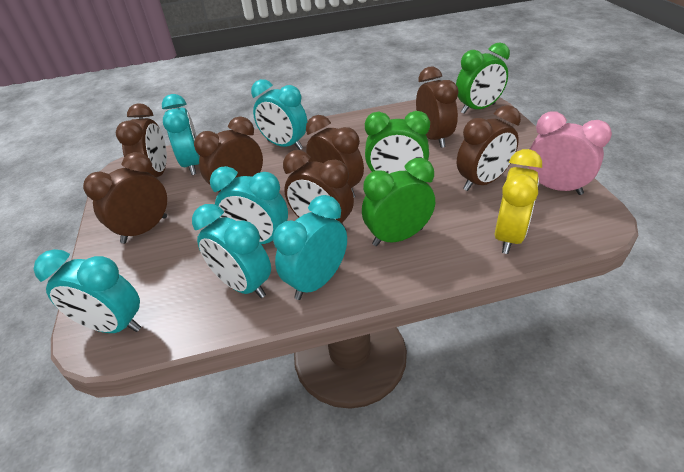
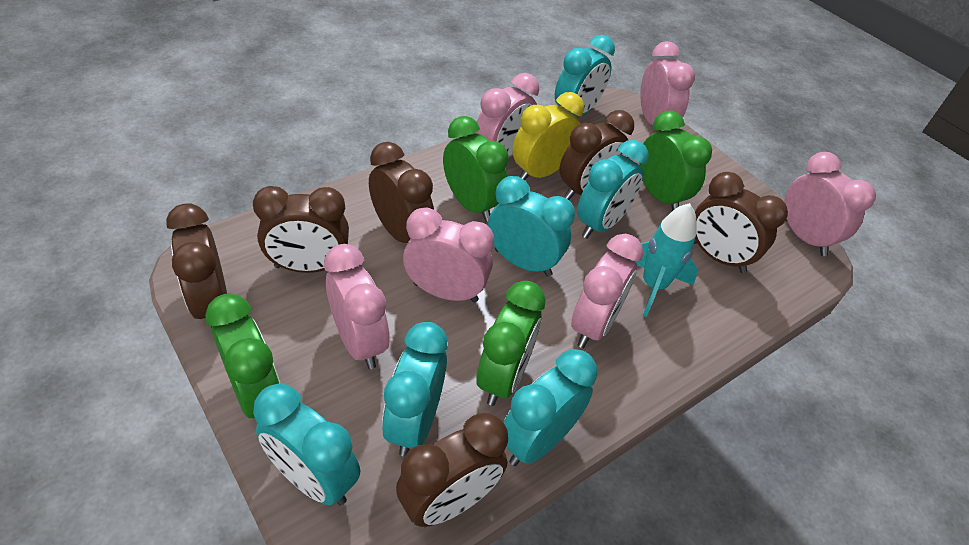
brown clock: 7 -> 6
green clock: 3 -> 4
pink clock: 1 -> 6
turquoise rocket: 0 -> 1

